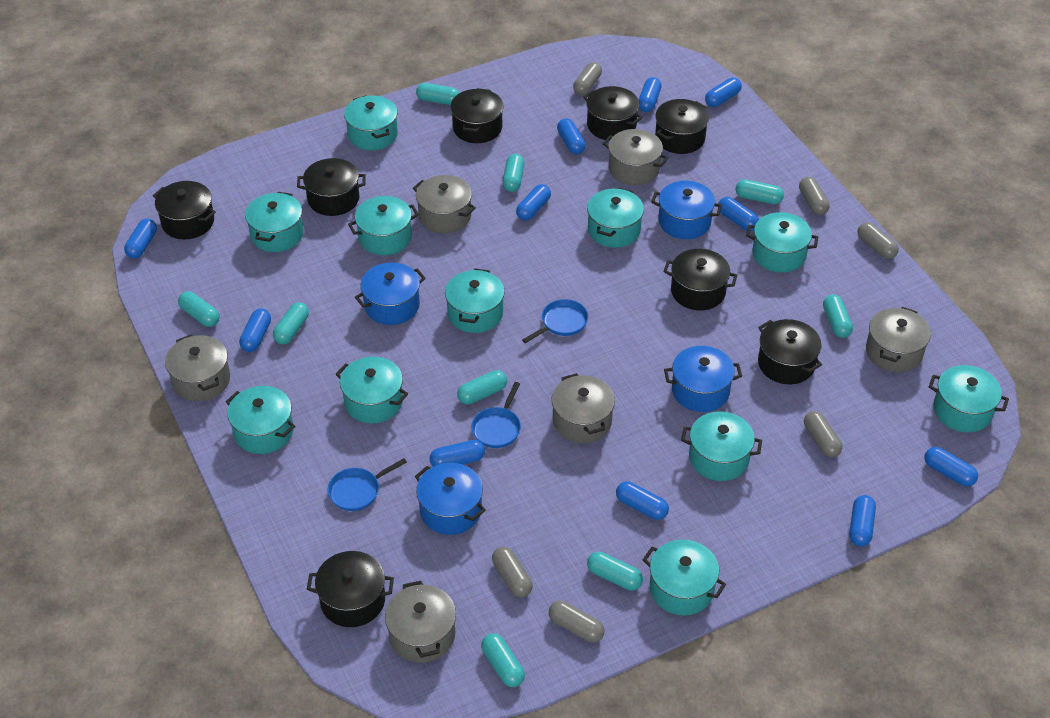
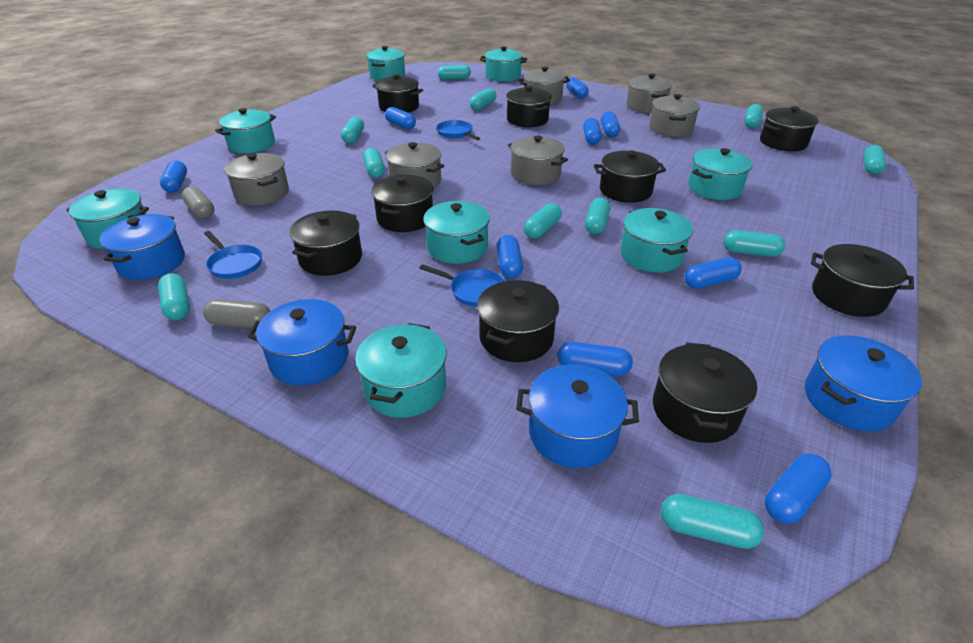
black pot: 8 -> 9
blue capsule: 11 -> 9
grey capsule: 6 -> 2
turquoise capsule: 9 -> 11
turquoise pot: 11 -> 8

